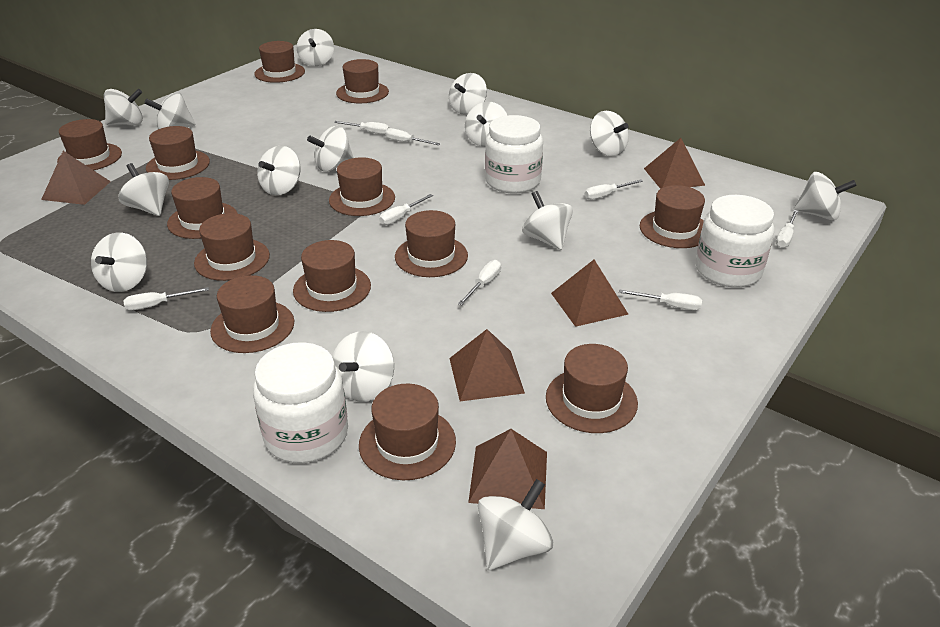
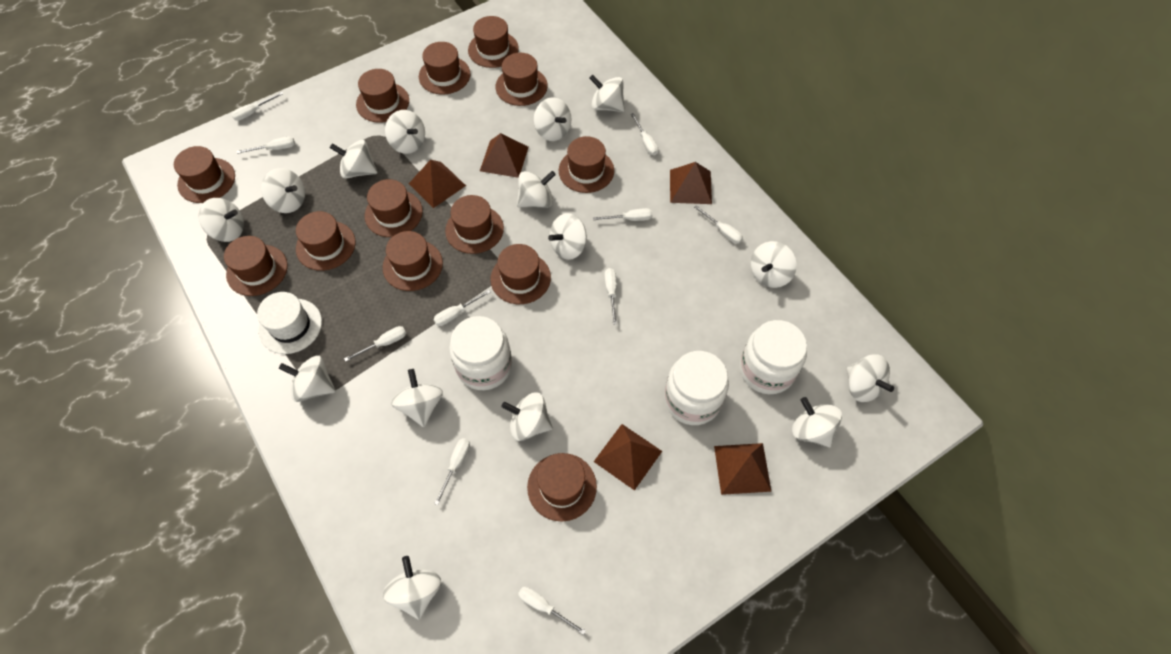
white hat: 0 -> 1
white screwdriver: 8 -> 10
white spinning top: 14 -> 15

